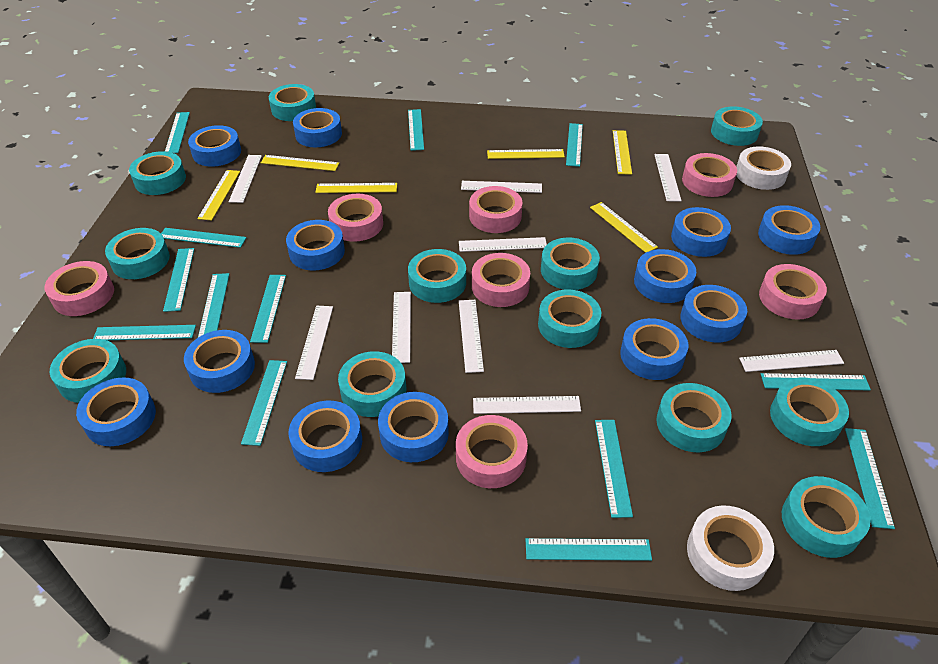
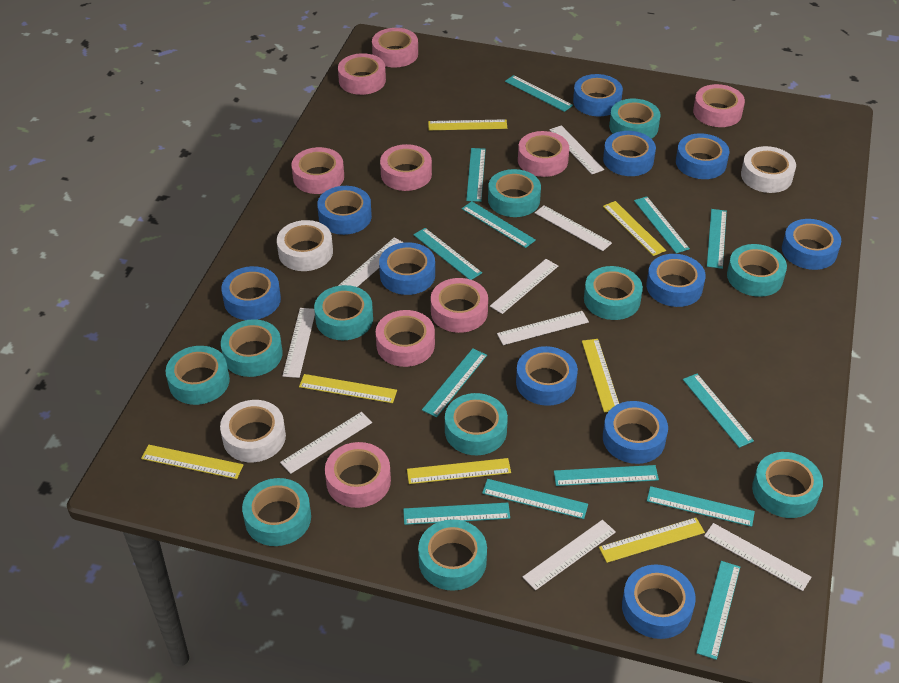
blue tape: 12 -> 11
pink tape: 7 -> 9
turquoise tape: 12 -> 11
white tape: 2 -> 3
yellow ruler: 6 -> 7

